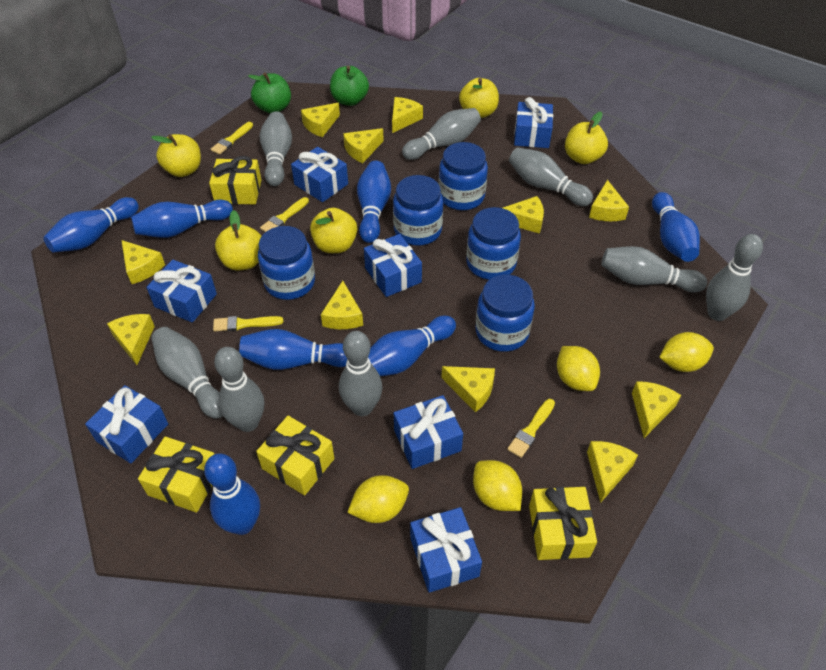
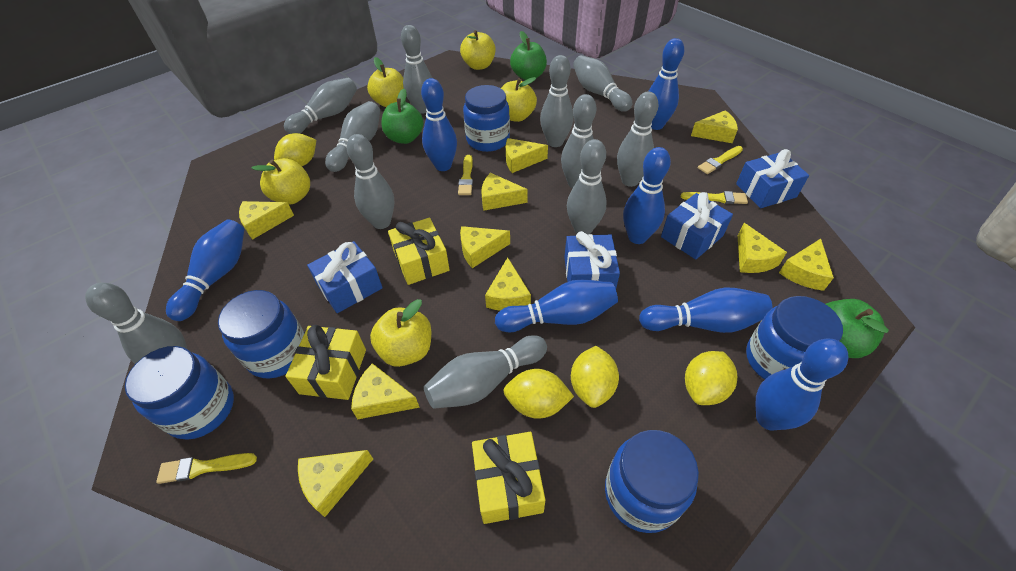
blue gift: 7 -> 4
green apple: 2 -> 3
grey bowling pin: 8 -> 11
yellow cheese: 11 -> 10
yellow gift: 4 -> 3

